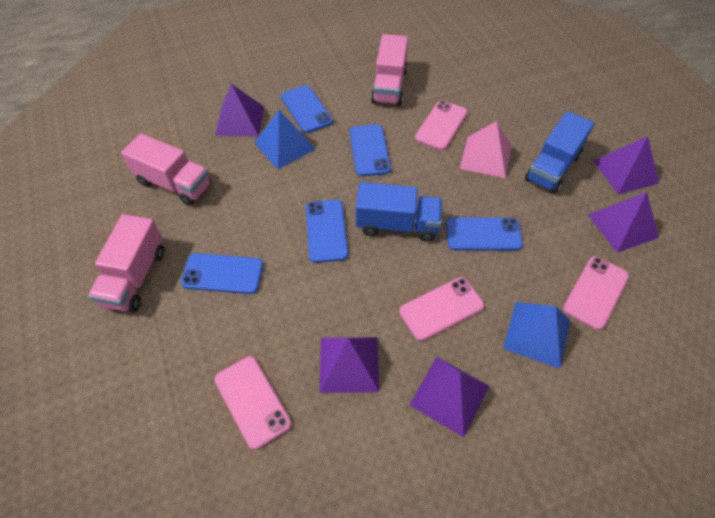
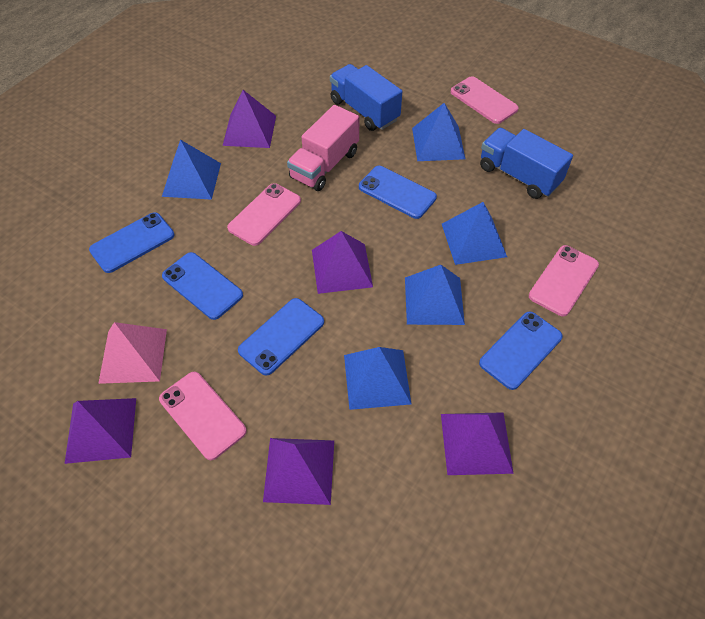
blue pyramid: 2 -> 5
pink truck: 3 -> 1

